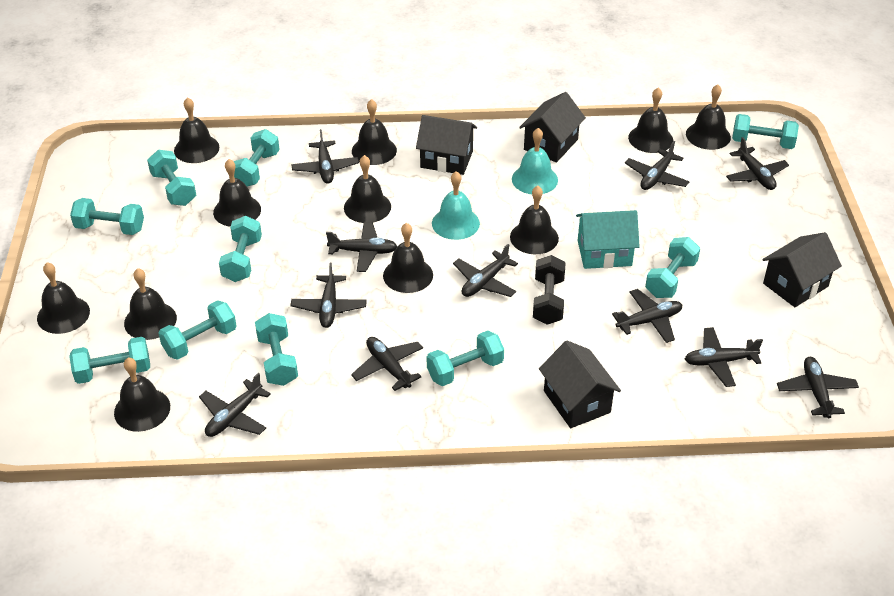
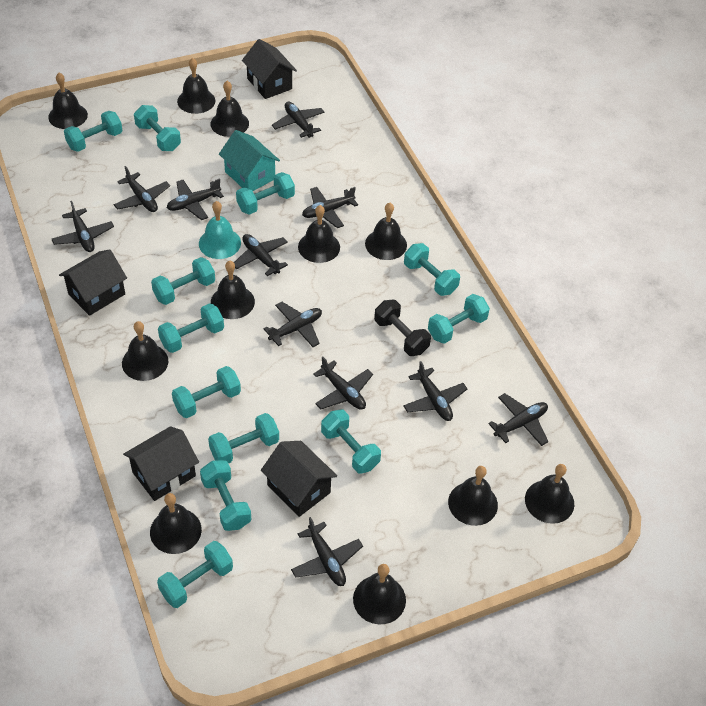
turquoise bell: 2 -> 1
turquoise dumbbell: 10 -> 12

